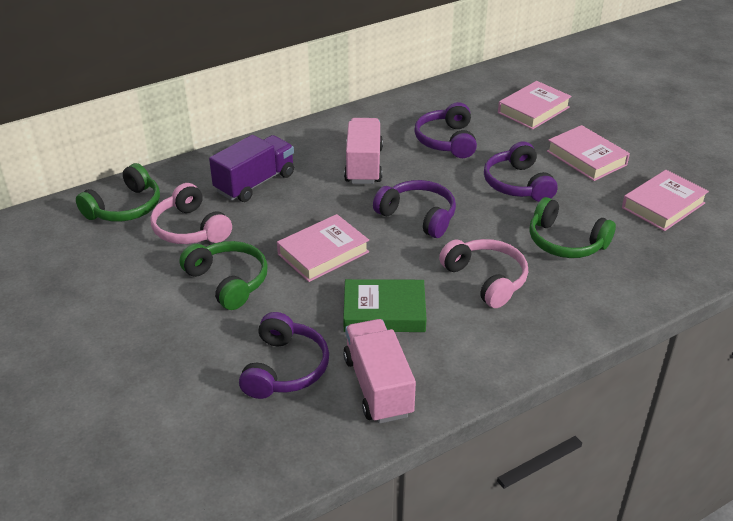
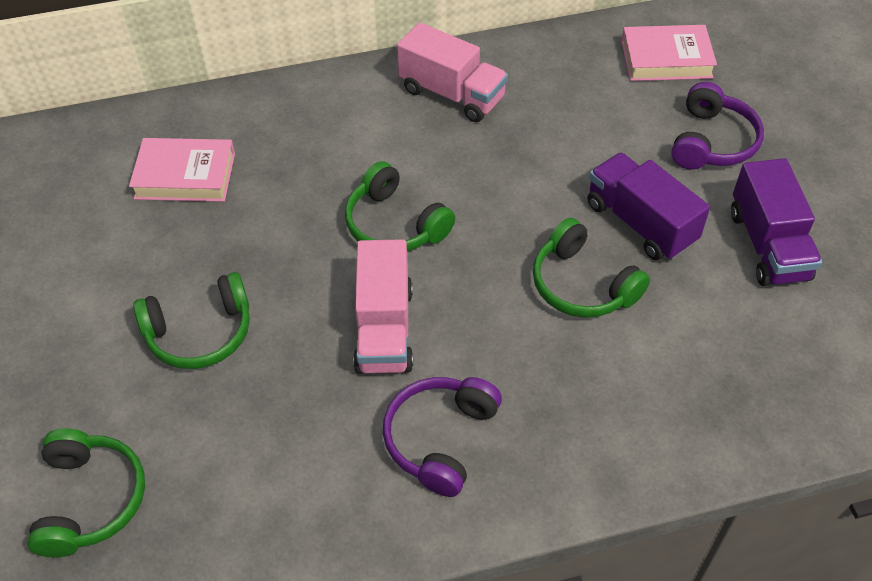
green book: 1 -> 0
green headphones: 3 -> 4
pink book: 4 -> 2
pink headphones: 2 -> 0
purple headphones: 4 -> 2
purple truck: 1 -> 2

